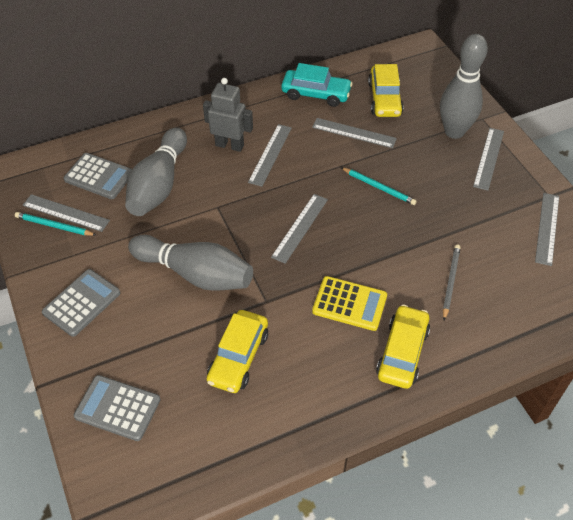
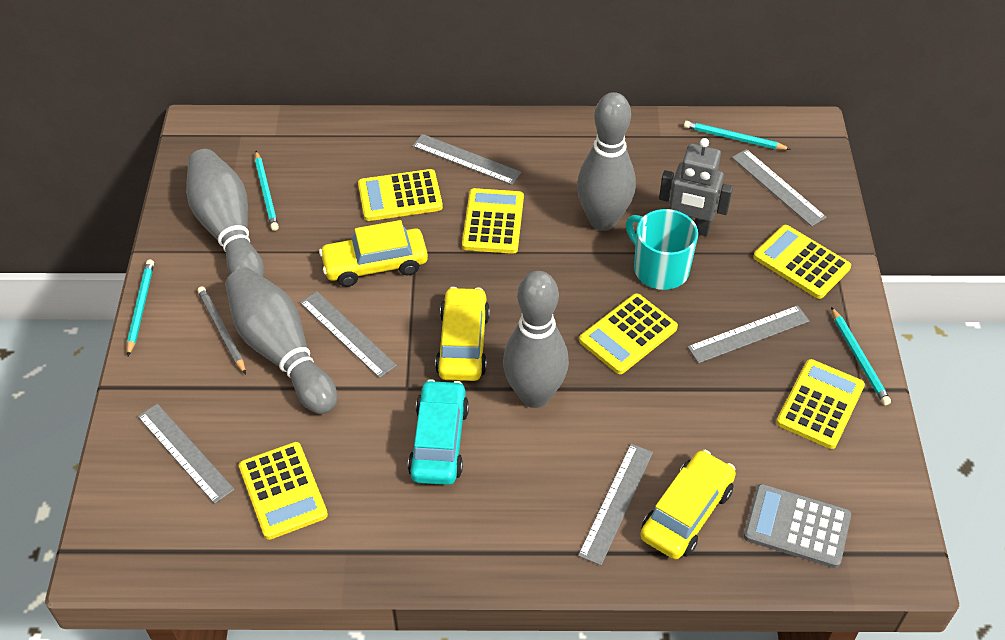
grey bowling pin: 3 -> 4
grey calculator: 3 -> 1
turquoise mug: 0 -> 1
turquoise pencil: 2 -> 4
yellow calculator: 1 -> 6

